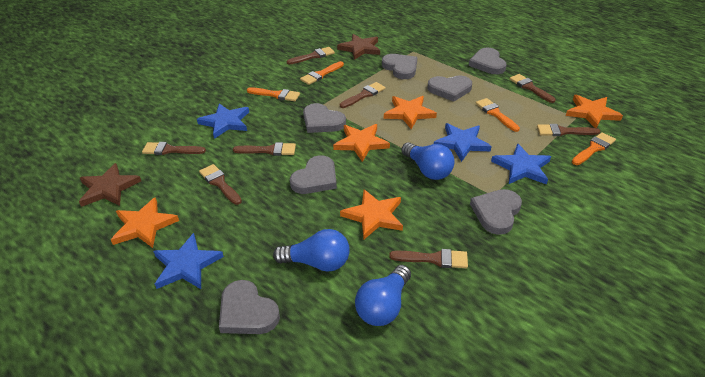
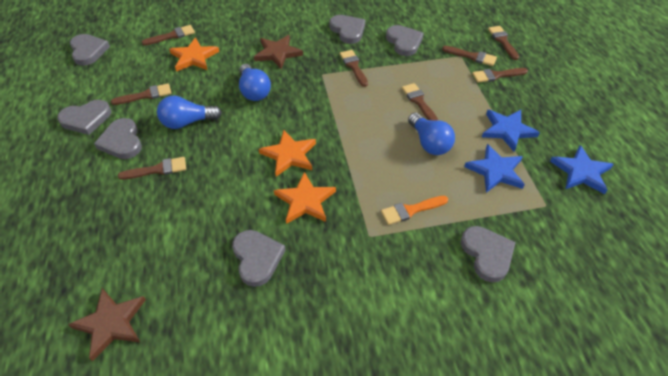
blue star: 4 -> 3
orange brush: 4 -> 1
orange star: 5 -> 3

